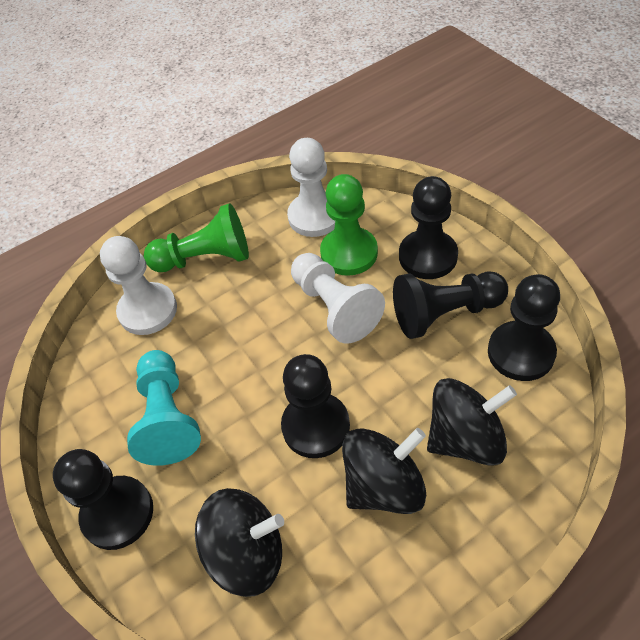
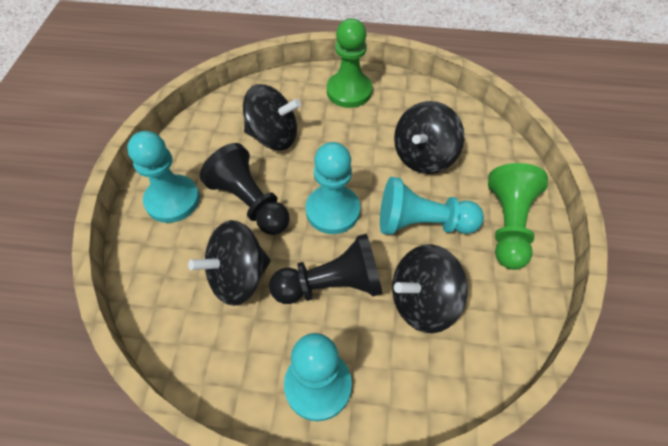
black pawn: 5 -> 2
black spinning top: 3 -> 4
turquoise pawn: 1 -> 4
white pawn: 3 -> 0

